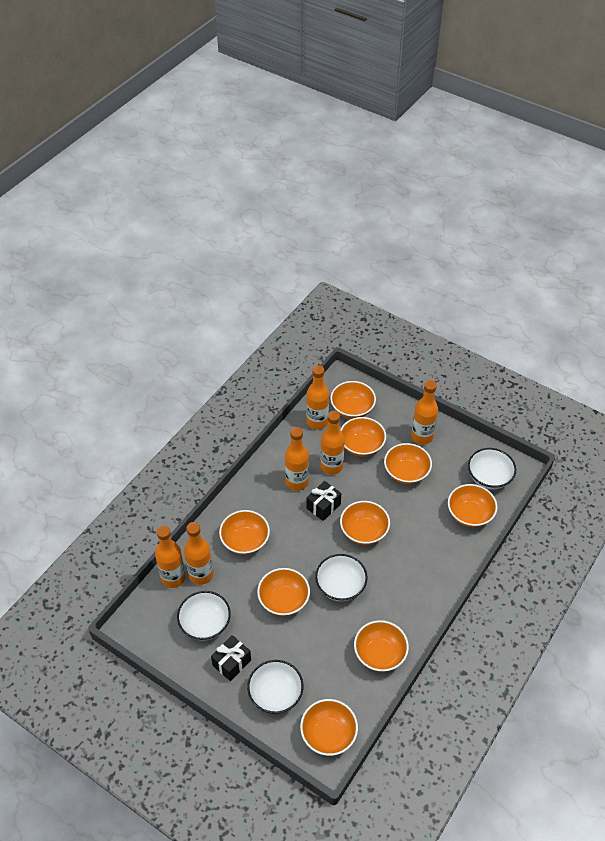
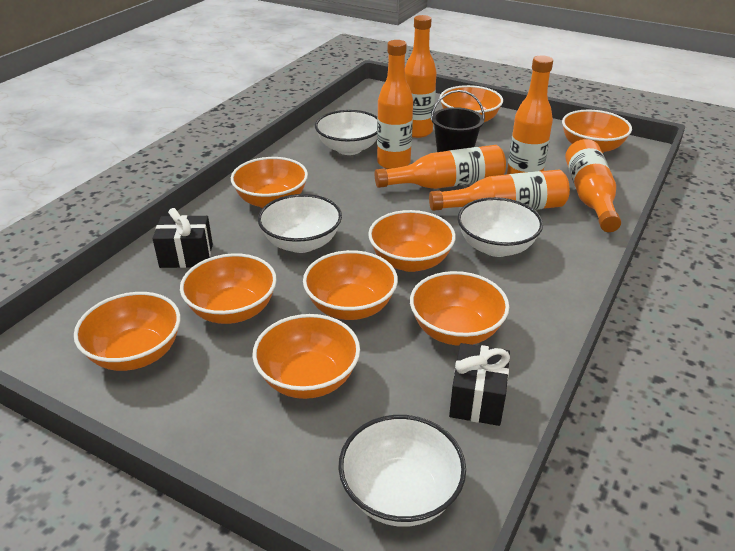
black bucket: 0 -> 1

